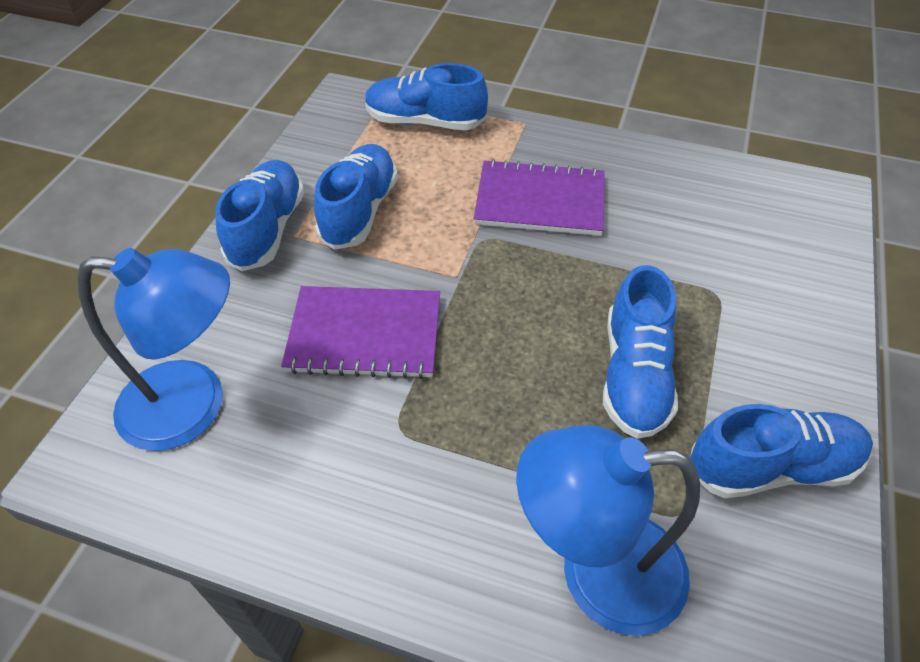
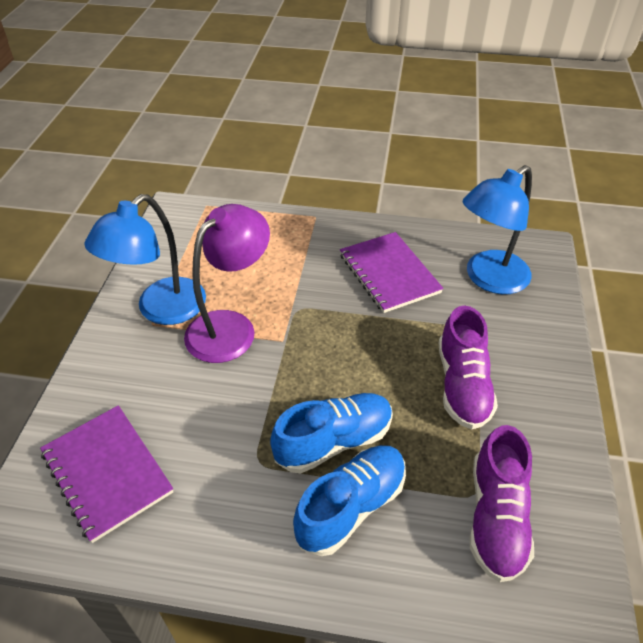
blue shoe: 5 -> 2
purple lamp: 0 -> 1
purple shoe: 0 -> 2

